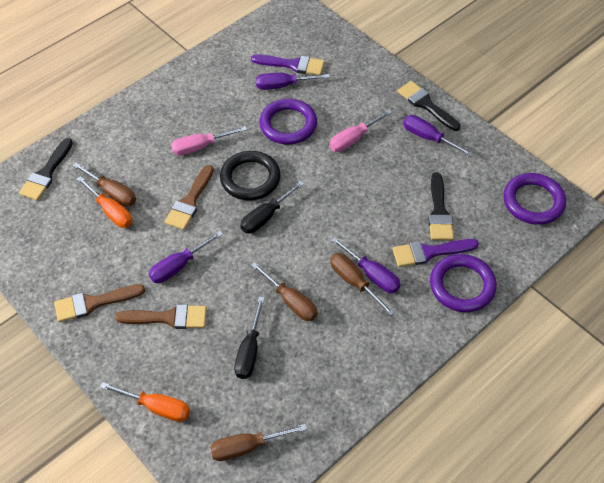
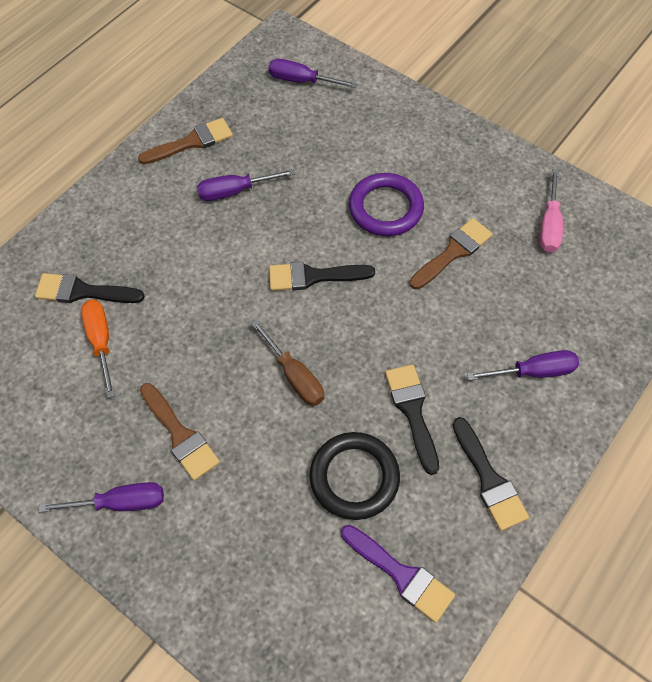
black brush: 3 -> 4
black screwdriver: 2 -> 0
brown screwdriver: 4 -> 1
orange screwdriver: 2 -> 1
pink screwdriver: 2 -> 1
purple brush: 2 -> 1
purple ring: 3 -> 1

